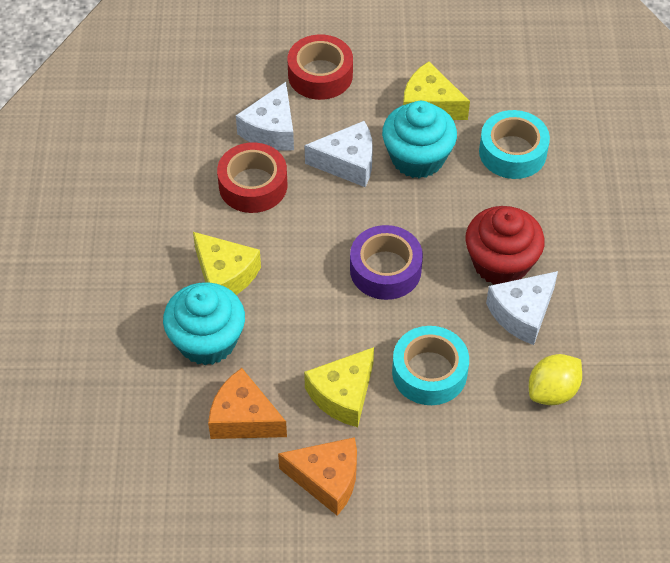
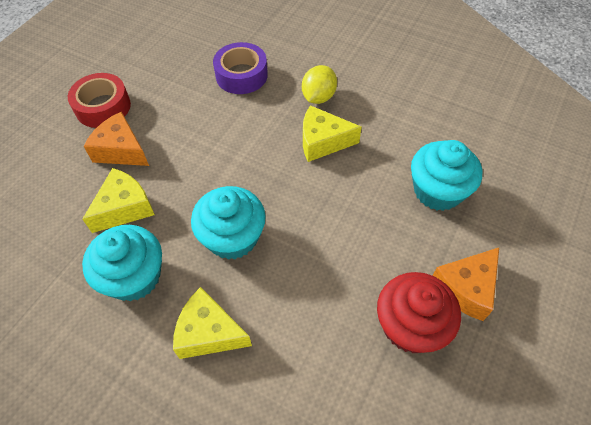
red tape: 2 -> 1
turquoise cupcake: 2 -> 3
turquoise tape: 2 -> 0
white cheese: 3 -> 0

